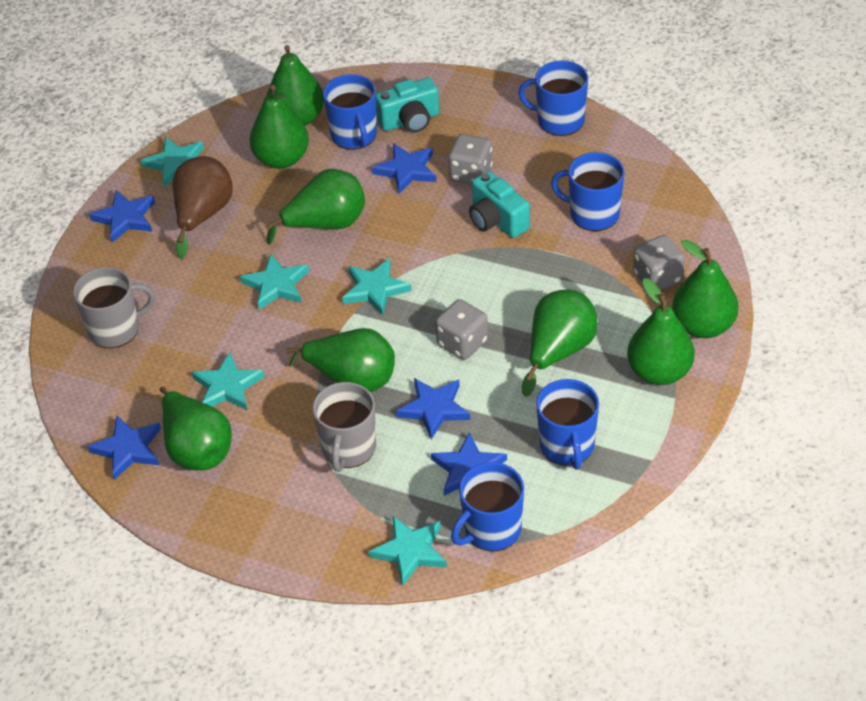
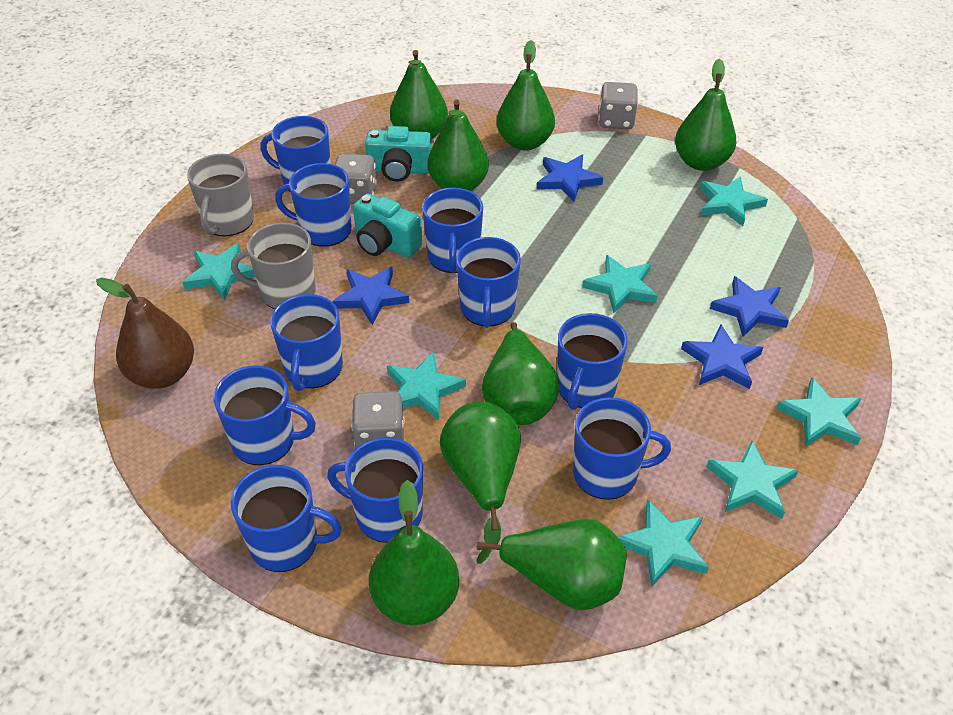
blue mug: 5 -> 10
blue star: 5 -> 4
turquoise star: 5 -> 7

